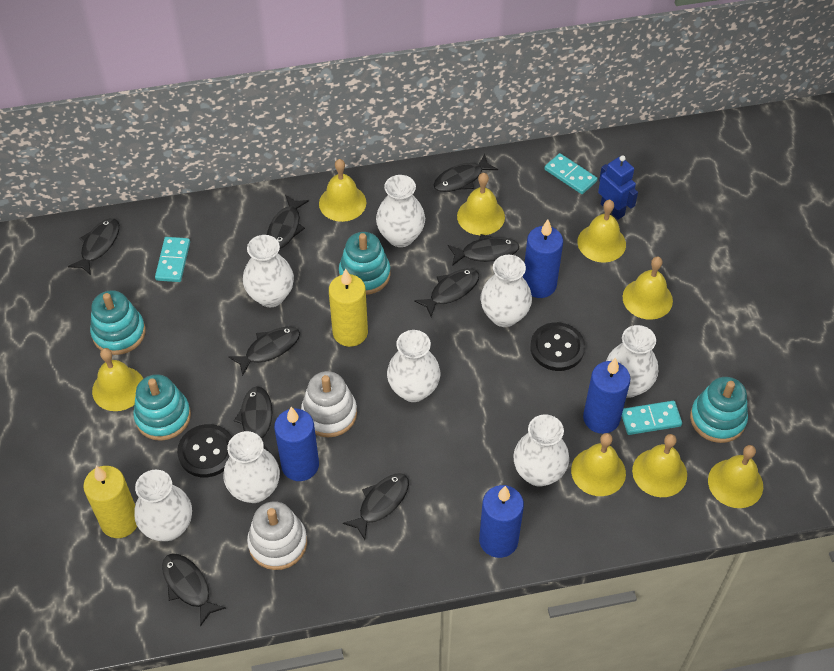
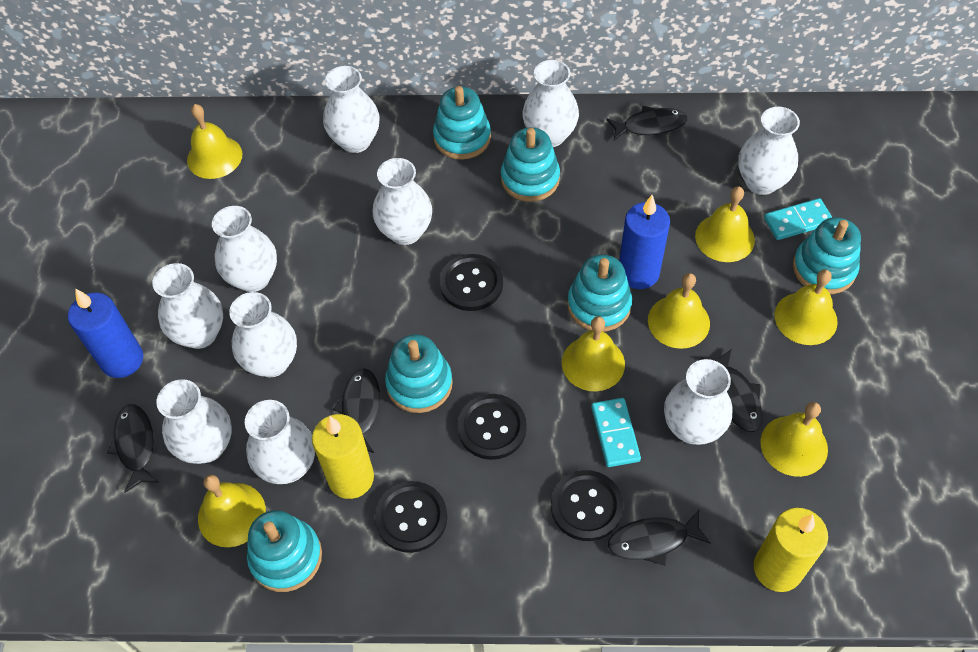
black button: 2 -> 4
black fish: 9 -> 5
blue candle: 4 -> 2
blue robot: 1 -> 0
turquoise domino: 3 -> 2
turquoise stacking toy: 4 -> 6
white stacking toy: 2 -> 0
white vase: 8 -> 10
yellow bell: 8 -> 7

